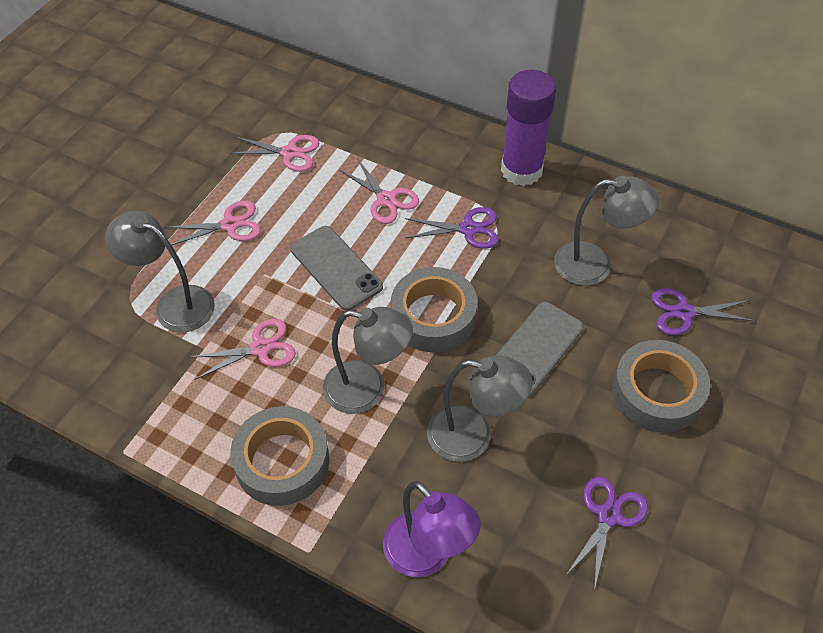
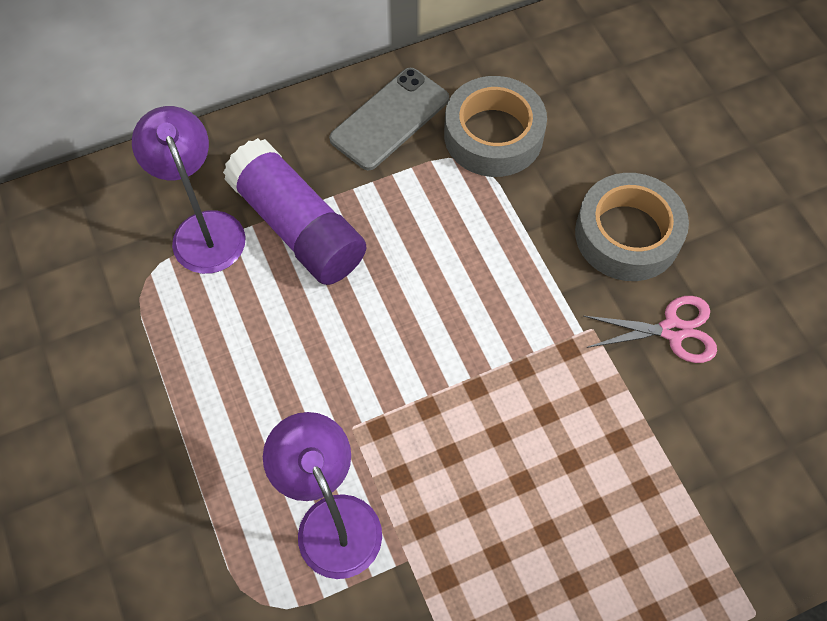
grey lamp: 4 -> 0
grey phone: 2 -> 1
grey tape: 3 -> 2
pink scissors: 4 -> 1
purple lamp: 1 -> 2
purple scissors: 3 -> 0

